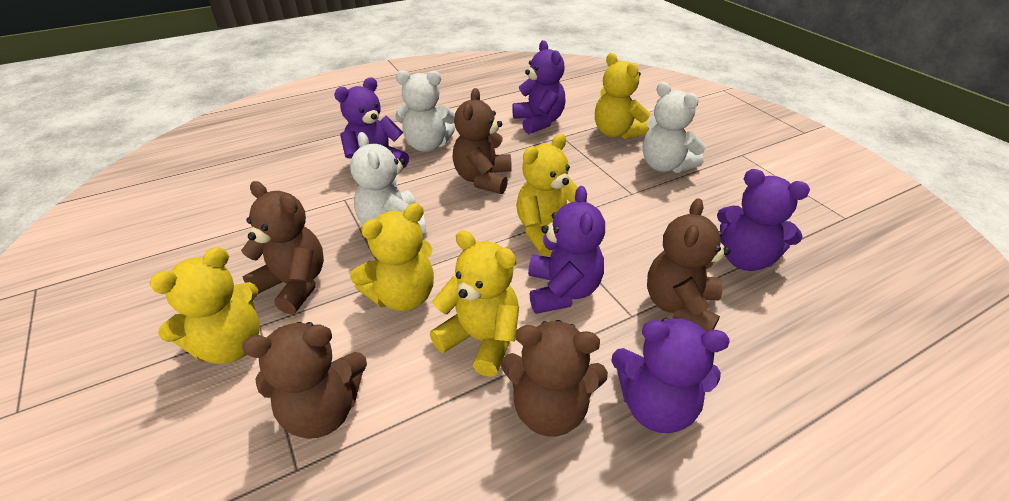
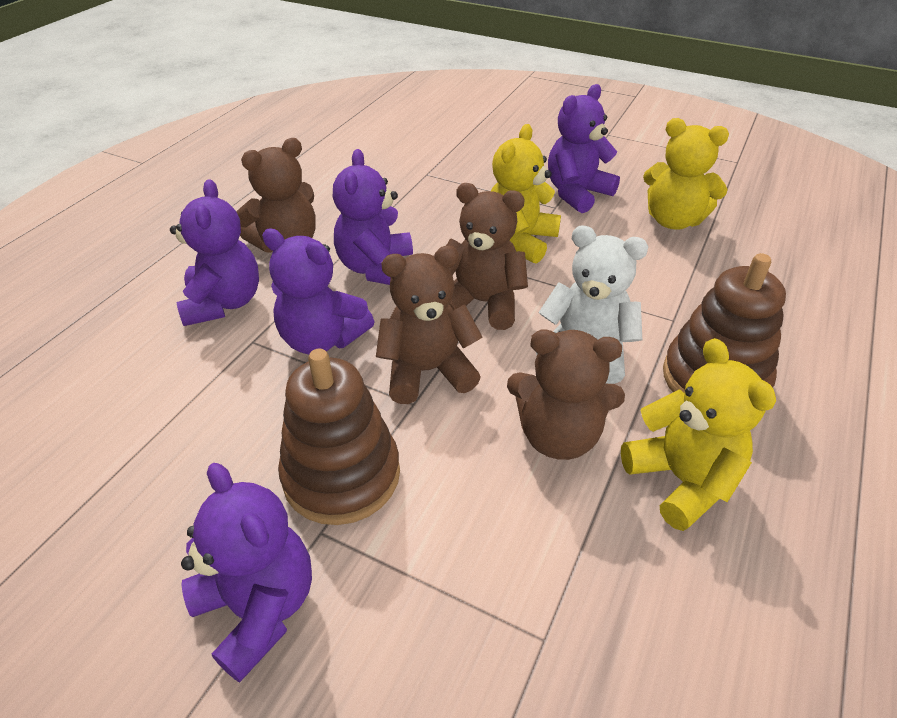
brown stacking toy: 0 -> 2
brown teddy bear: 5 -> 4
white teddy bear: 3 -> 1
yellow teddy bear: 5 -> 3

